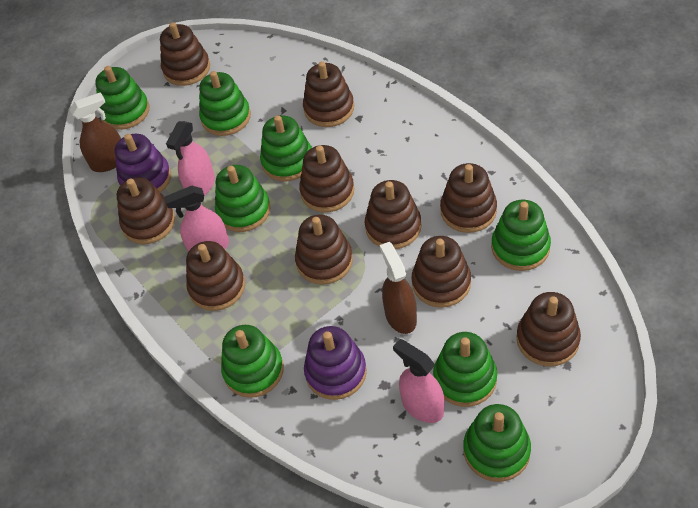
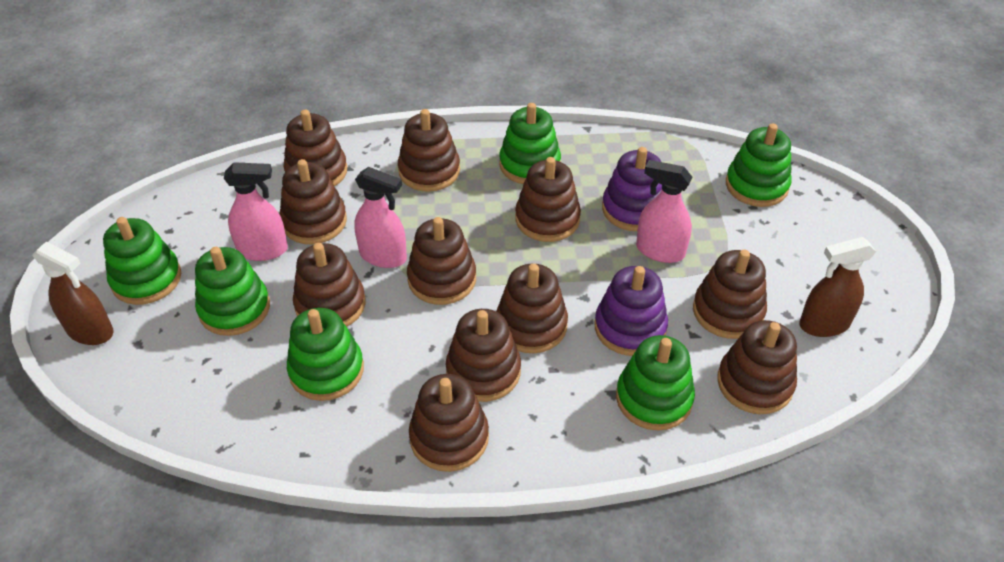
brown stacking toy: 10 -> 11
green stacking toy: 8 -> 6

